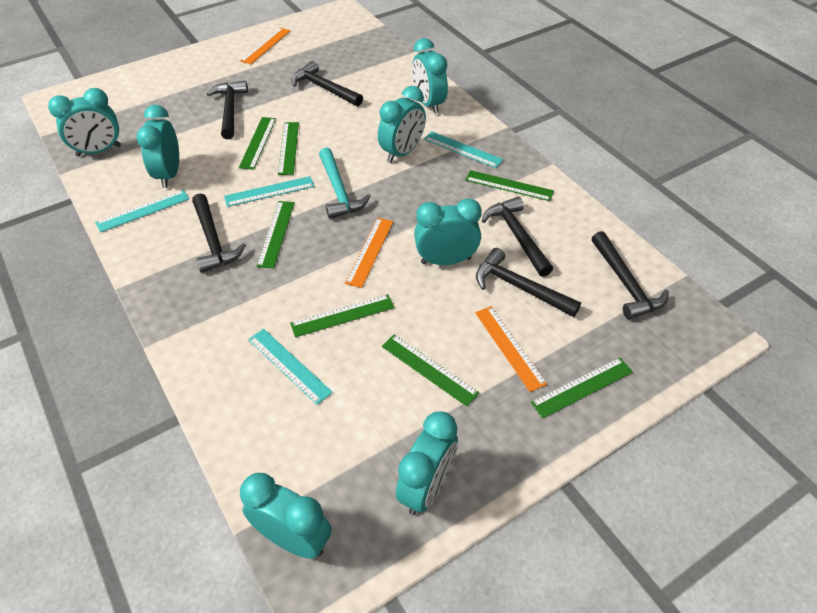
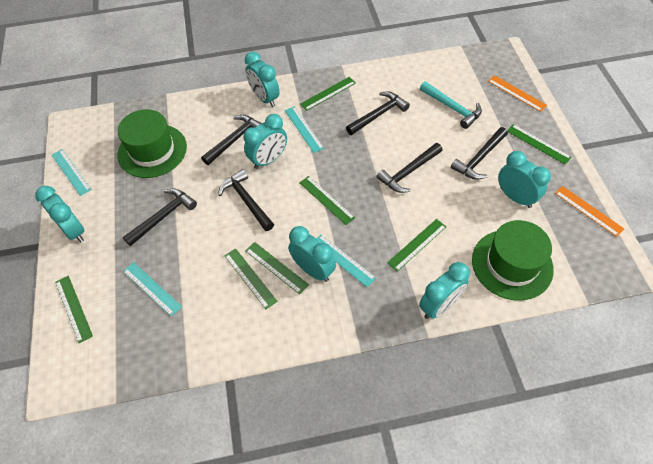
green hat: 0 -> 2
orange ruler: 3 -> 2
turquoise clock: 7 -> 6

